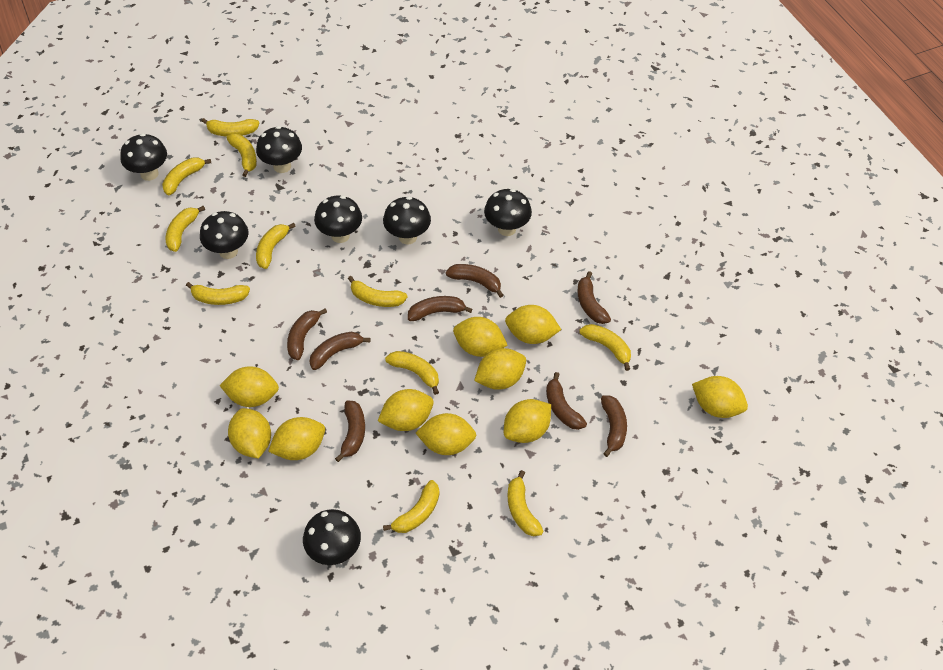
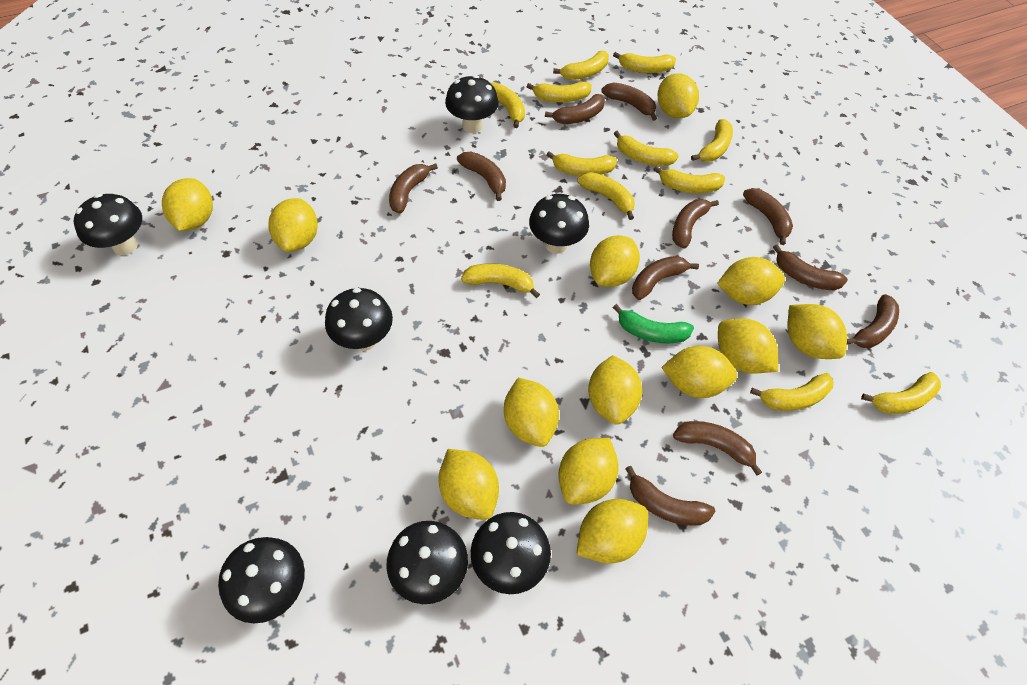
brown banana: 8 -> 11
green banana: 0 -> 1
yellow banana: 11 -> 12
yellow lemon: 10 -> 13

